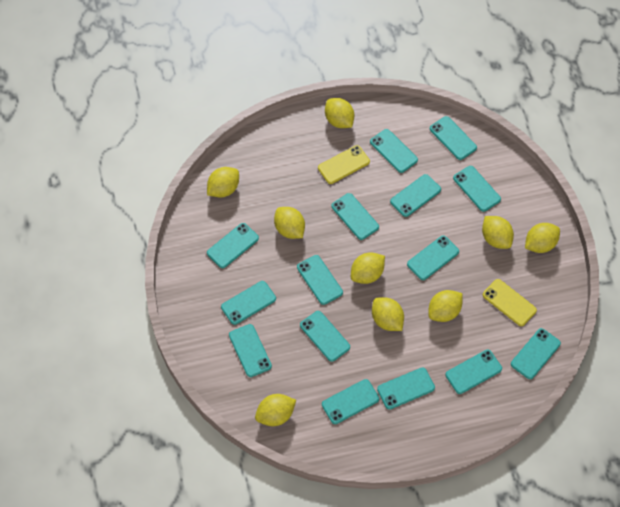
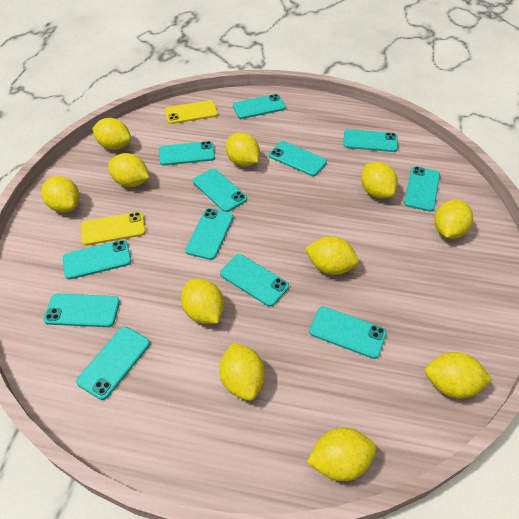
turquoise phone: 15 -> 12
yellow lemon: 9 -> 11

